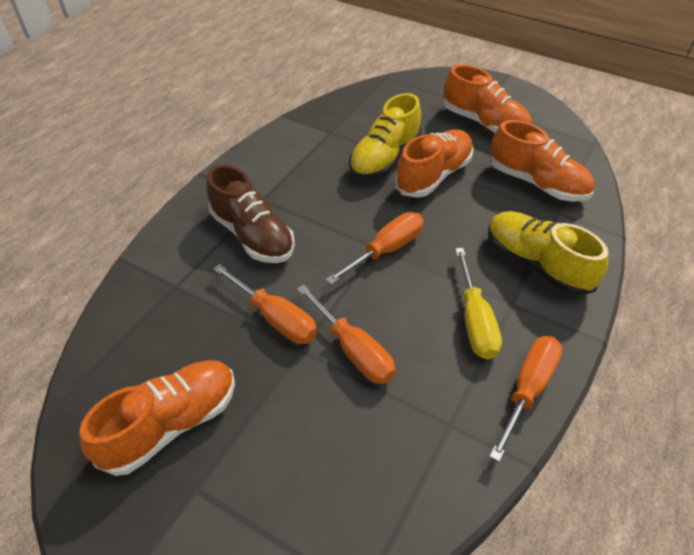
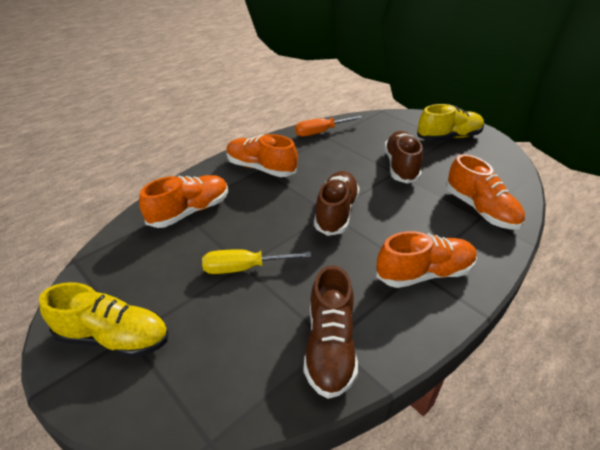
brown shoe: 1 -> 3
orange screwdriver: 4 -> 1

